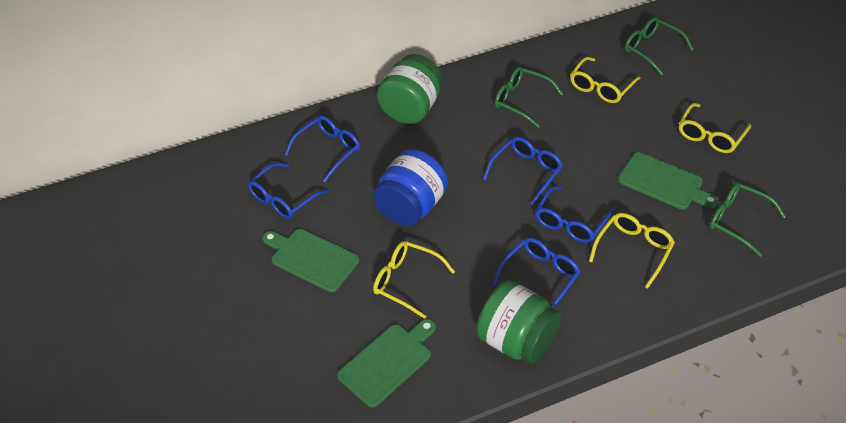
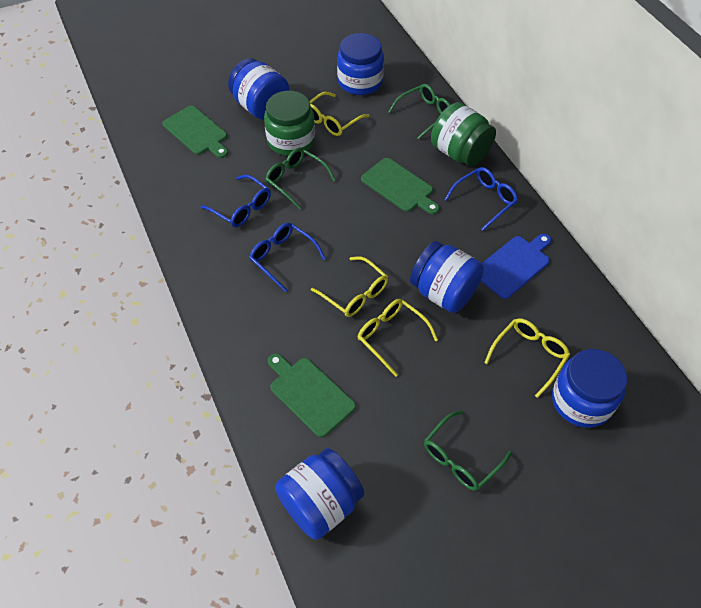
blue cutting board: 0 -> 1
blue glasses: 5 -> 3
blue jar: 1 -> 5

